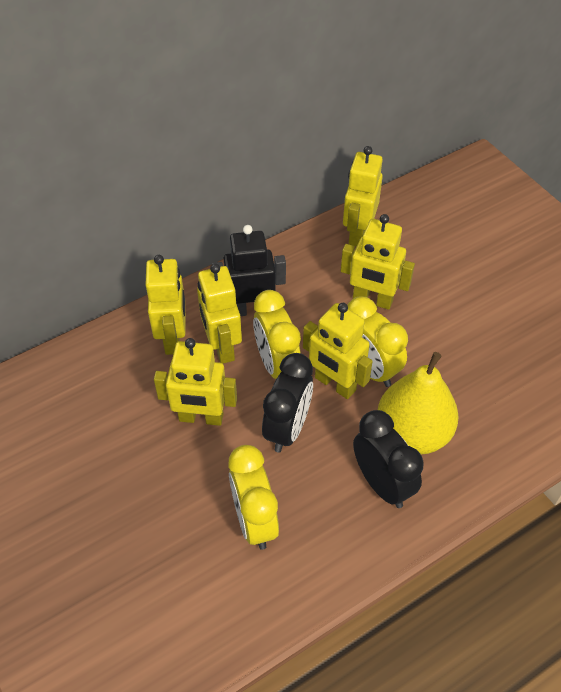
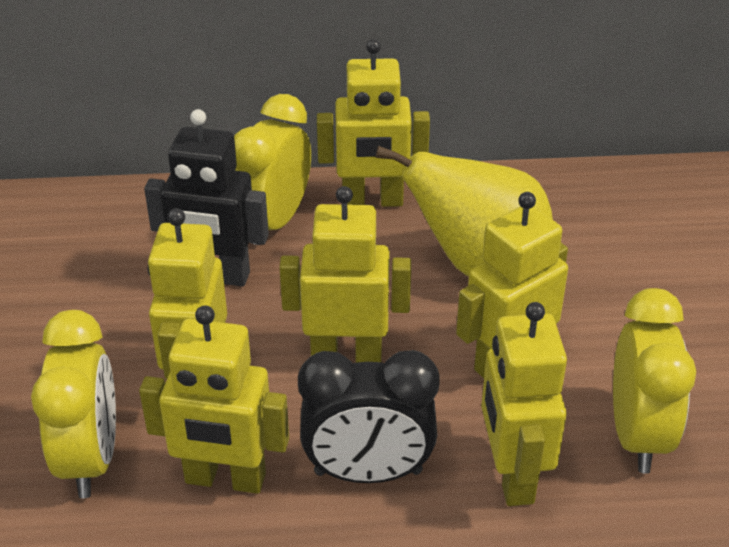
black clock: 2 -> 1

